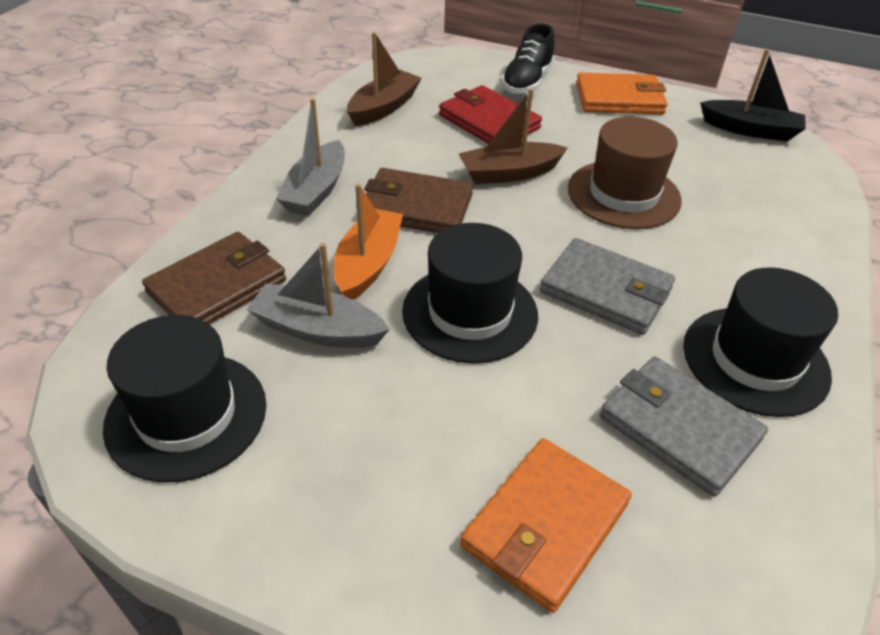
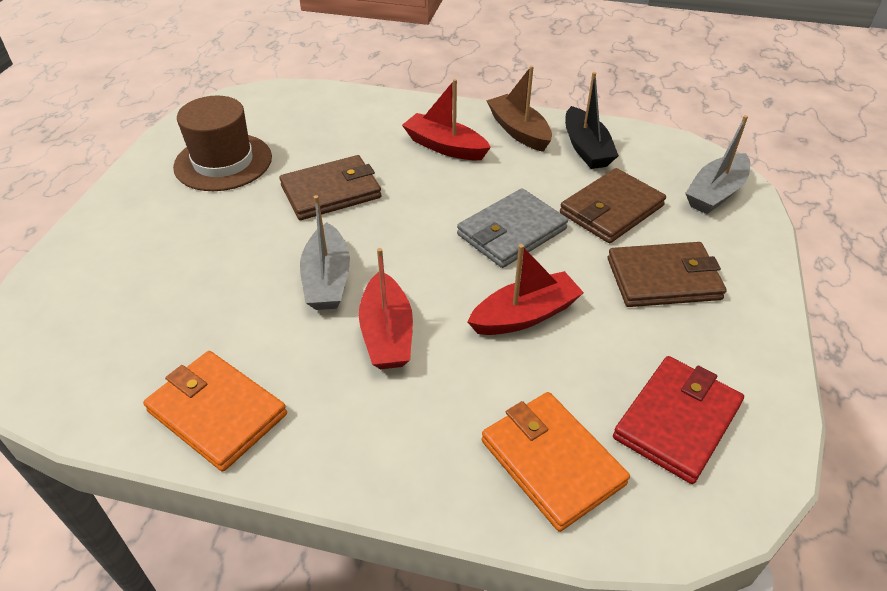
black hat: 3 -> 0
black shoe: 1 -> 0
brown boat: 2 -> 1
brown wallet: 2 -> 3
grey wallet: 2 -> 1
orange boat: 1 -> 0
red boat: 0 -> 3

